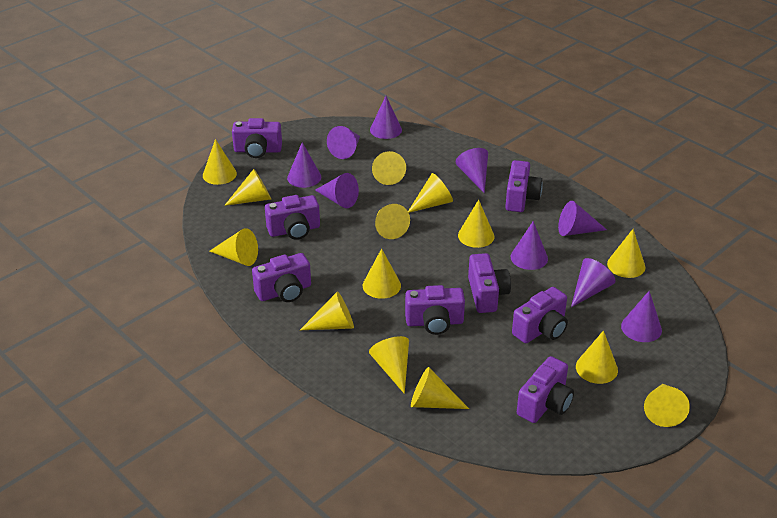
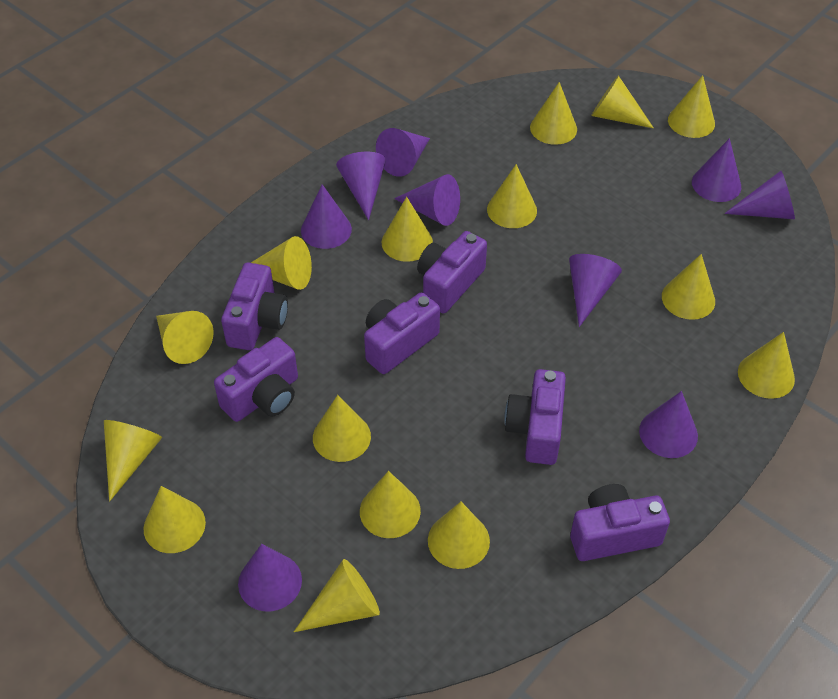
purple camera: 8 -> 6
yellow cone: 14 -> 15

